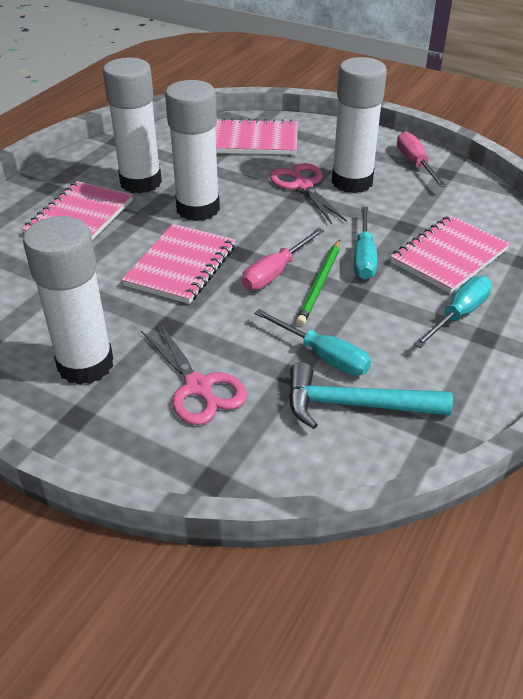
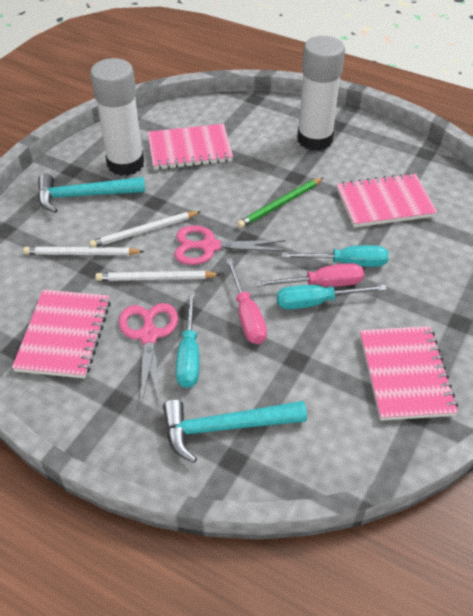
turquoise hammer: 1 -> 2
white glue stick: 4 -> 2
white pencil: 0 -> 3

